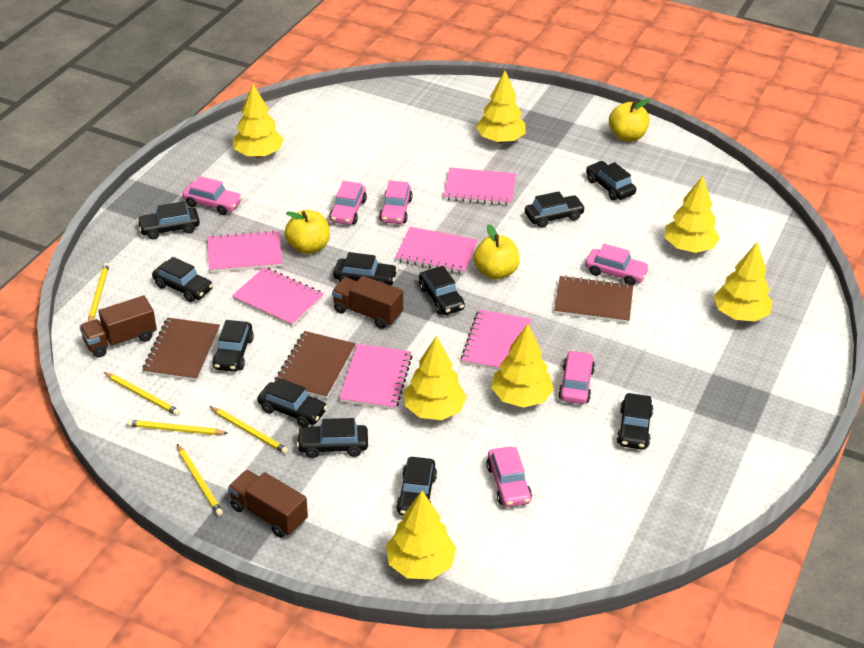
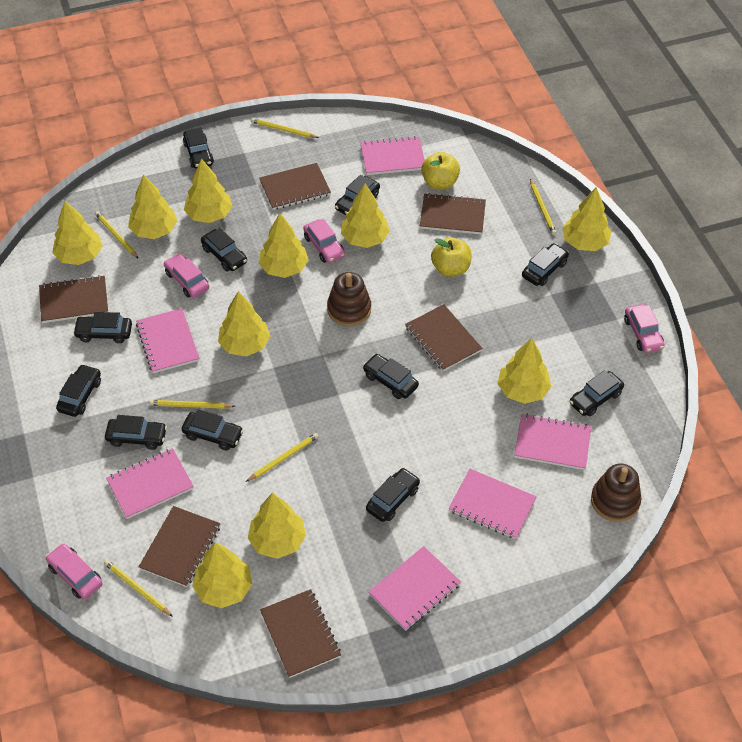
brown notebook: 3 -> 6
brown stacking toy: 0 -> 2
brown truck: 3 -> 0
pink car: 6 -> 4
yellow apple: 3 -> 2
yellow pencil: 5 -> 6
yellow tree: 7 -> 10

